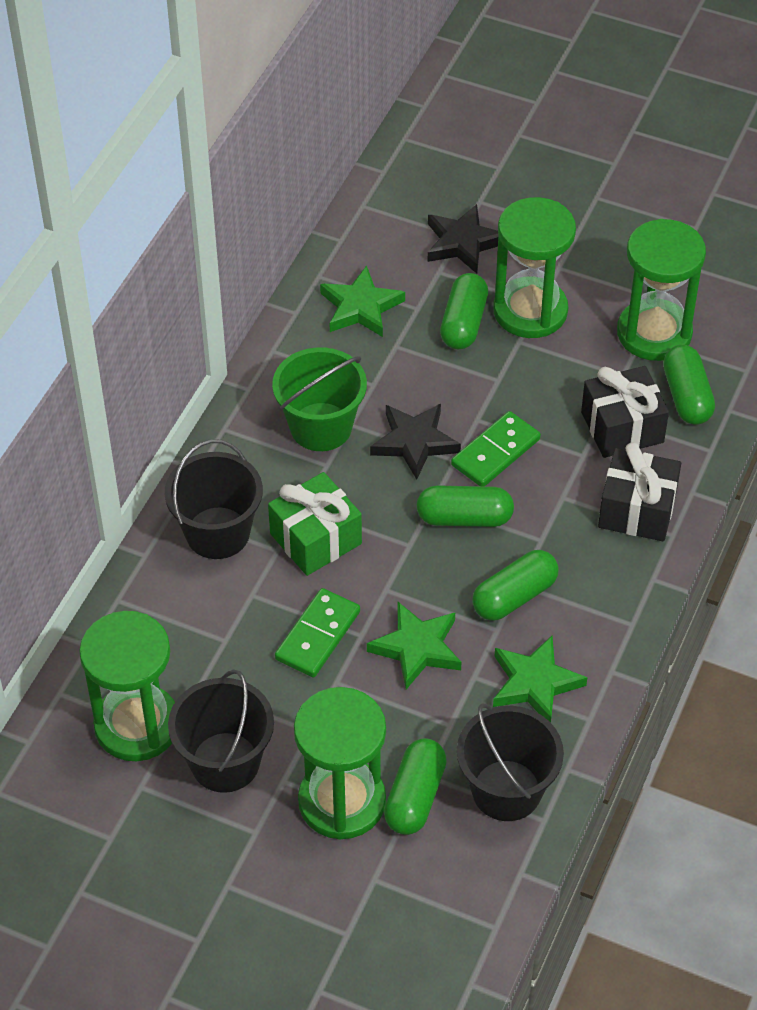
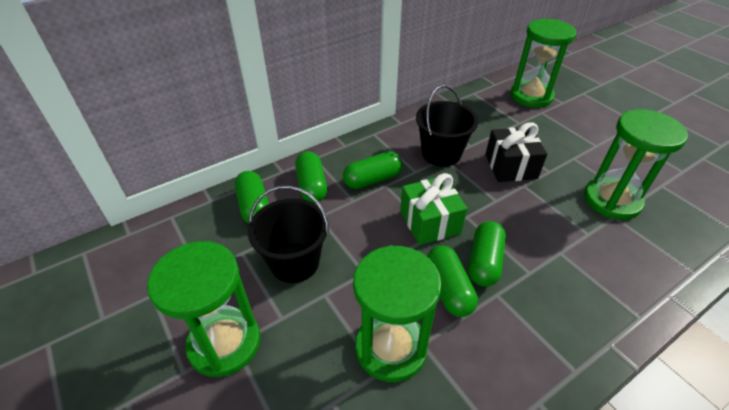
black bucket: 3 -> 2
black gift: 2 -> 1
black star: 2 -> 0
green bucket: 1 -> 0
green domino: 2 -> 0
green star: 3 -> 0

